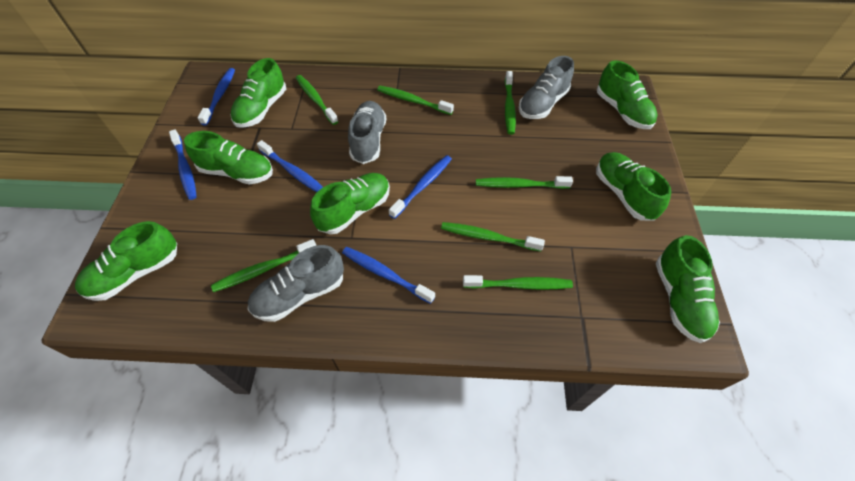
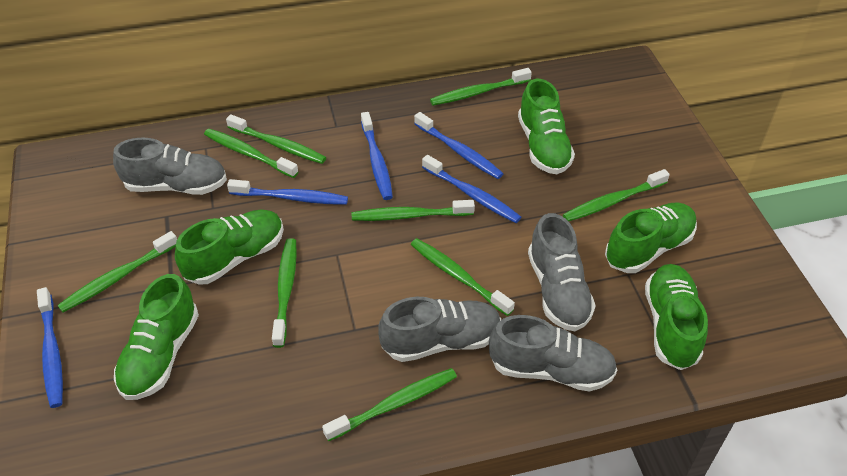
green shoe: 7 -> 5
green toothbrush: 7 -> 9
grey shoe: 3 -> 4

